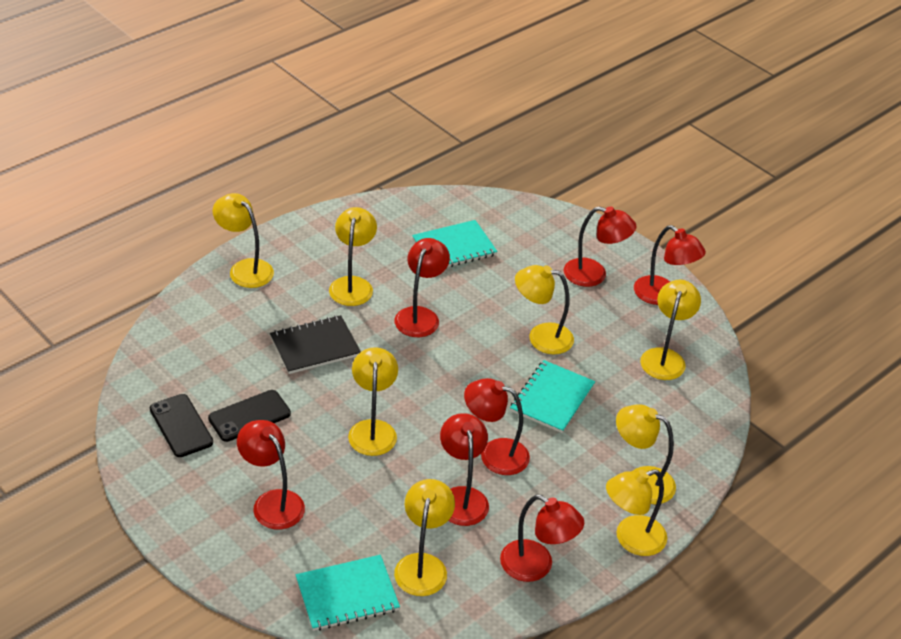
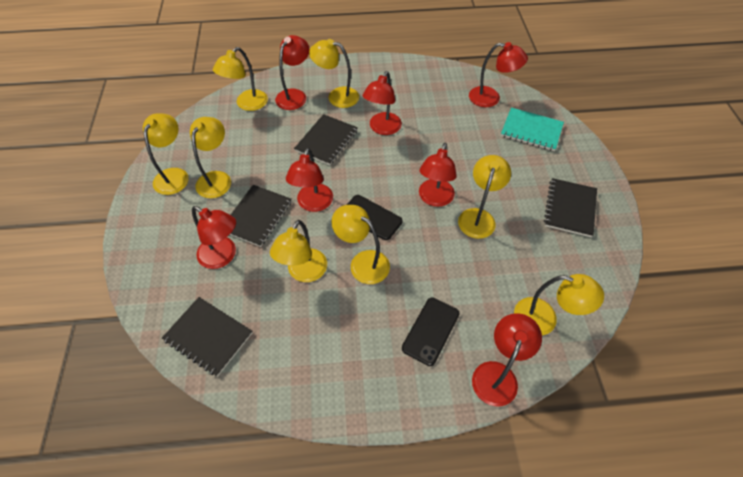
black notebook: 1 -> 4
turquoise notebook: 3 -> 1

